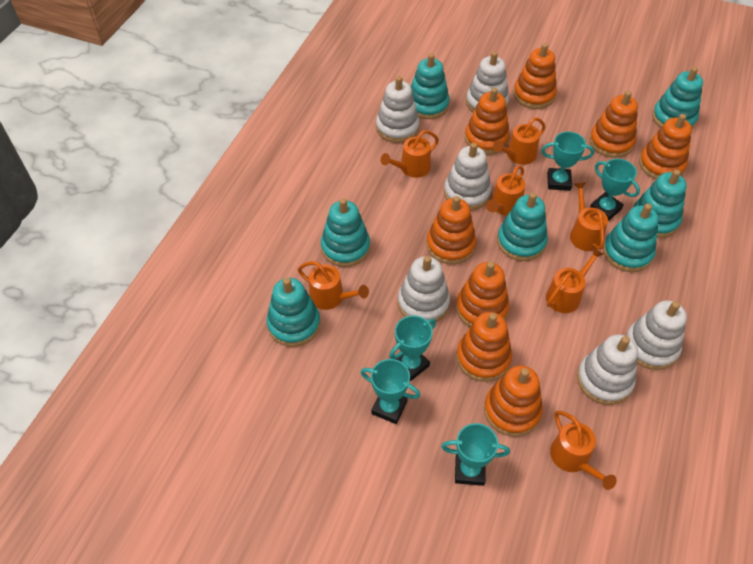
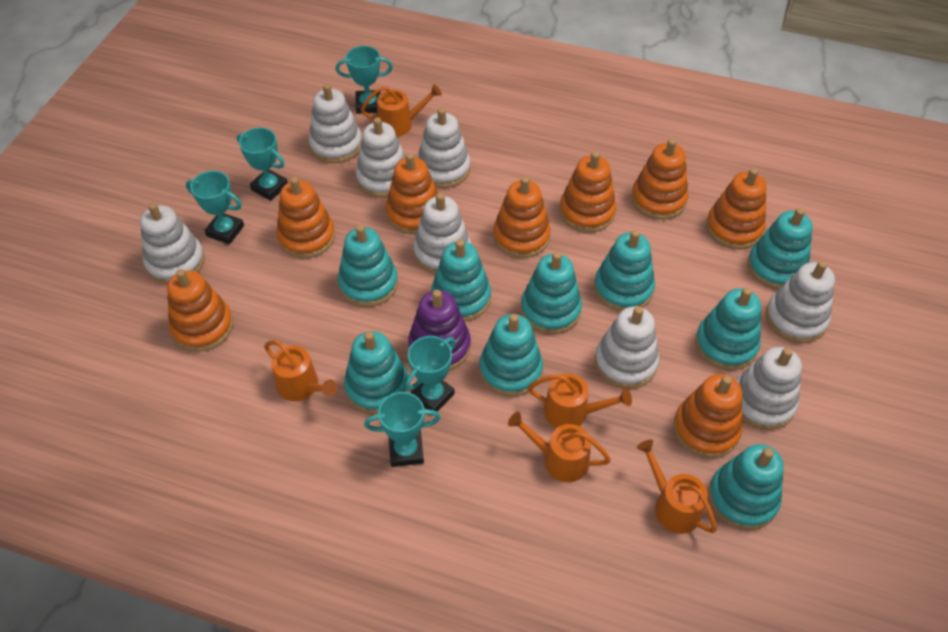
orange watering can: 7 -> 5
purple stacking toy: 0 -> 1
turquoise stacking toy: 7 -> 9
white stacking toy: 6 -> 8

